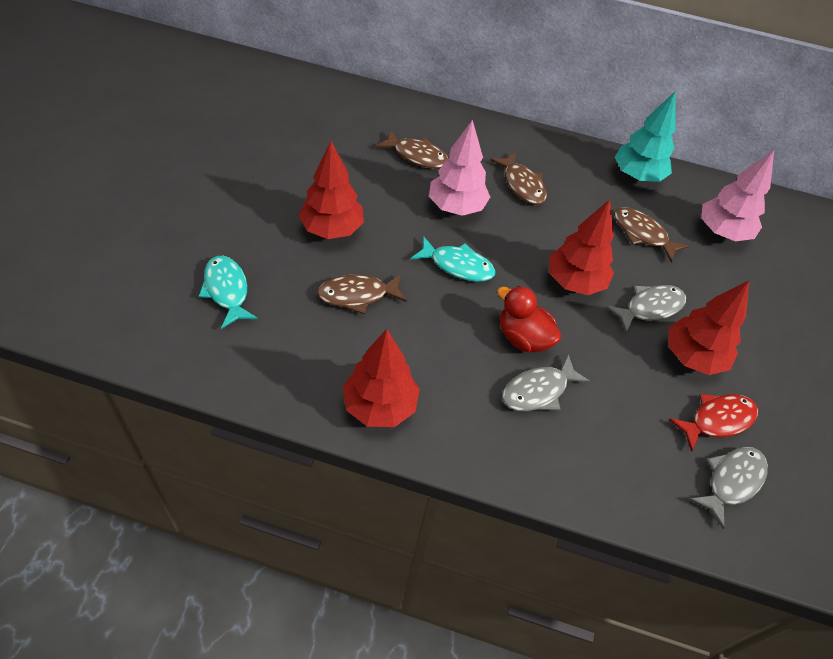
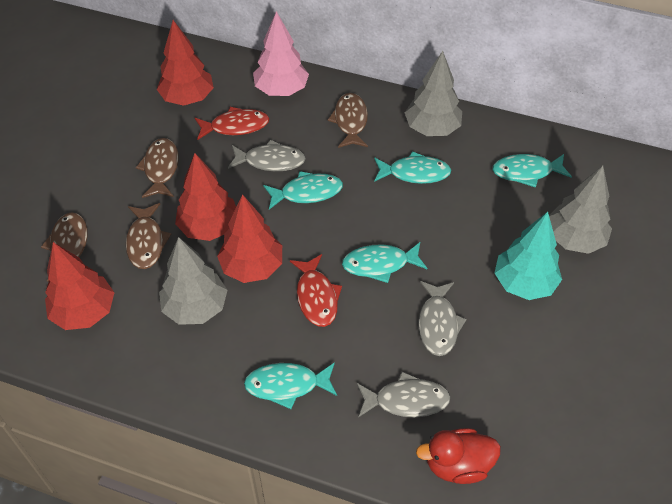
grey tree: 0 -> 3
pink tree: 2 -> 1
red fish: 1 -> 2
turquoise fish: 2 -> 5

